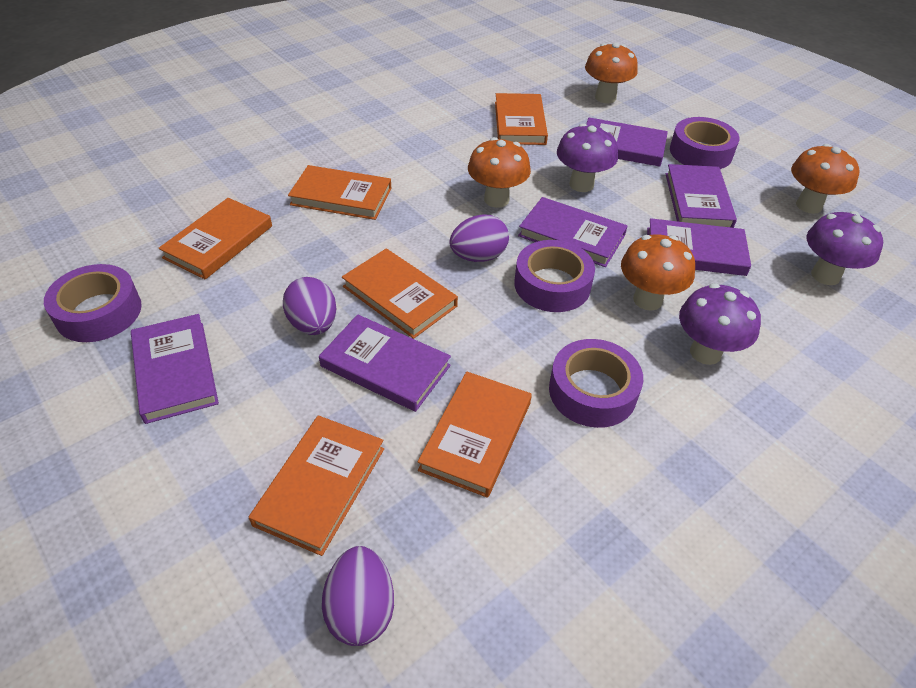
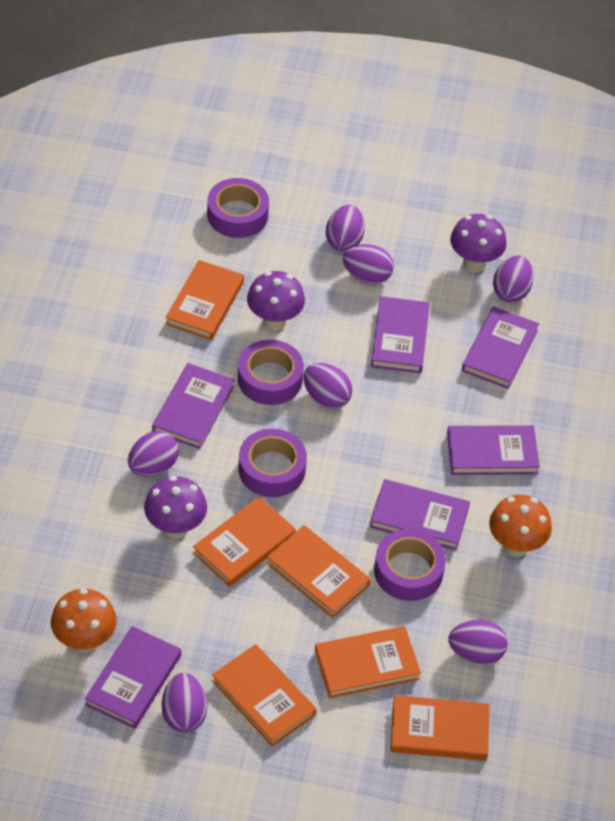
orange mushroom: 4 -> 2
purple egg: 3 -> 7

